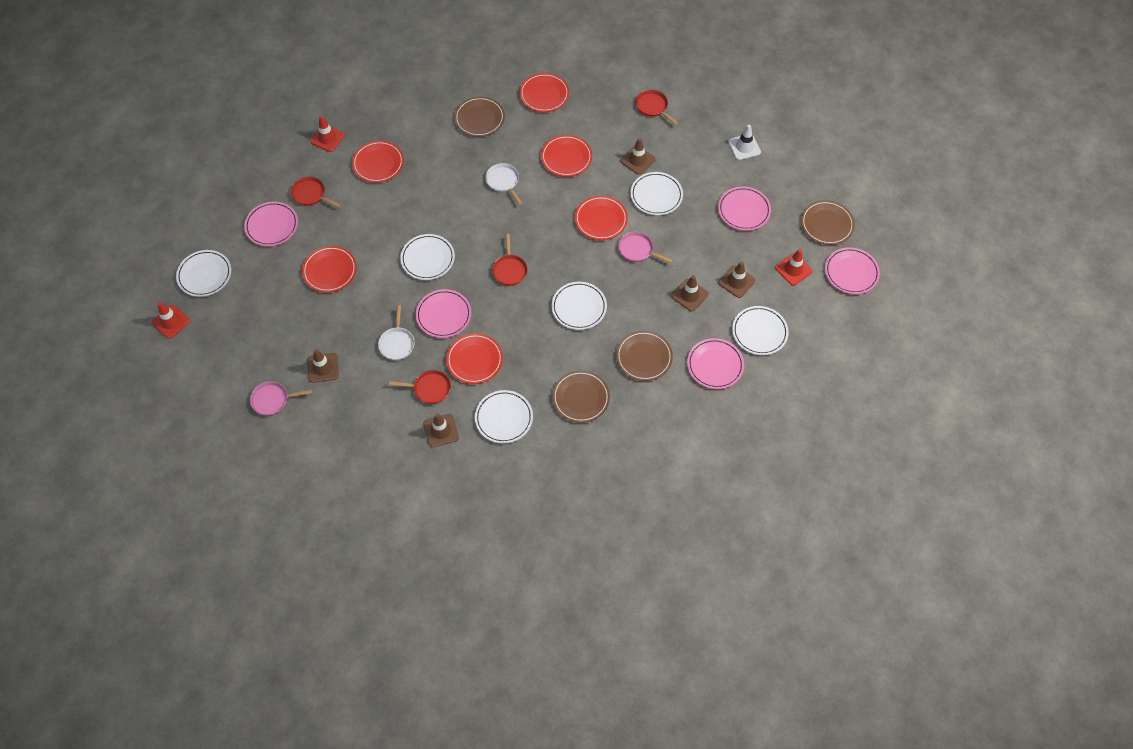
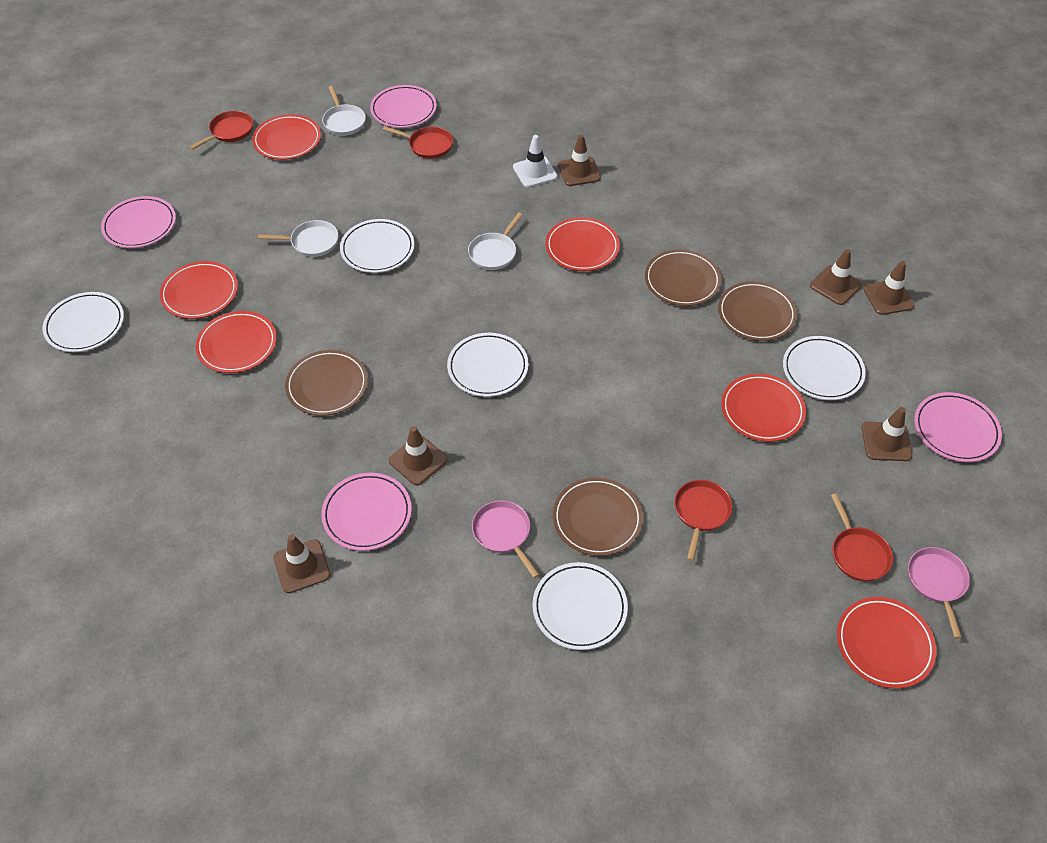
brown traffic cone: 5 -> 6
pink plate: 5 -> 4
red traffic cone: 3 -> 0
white pan: 2 -> 3
white plate: 6 -> 5

